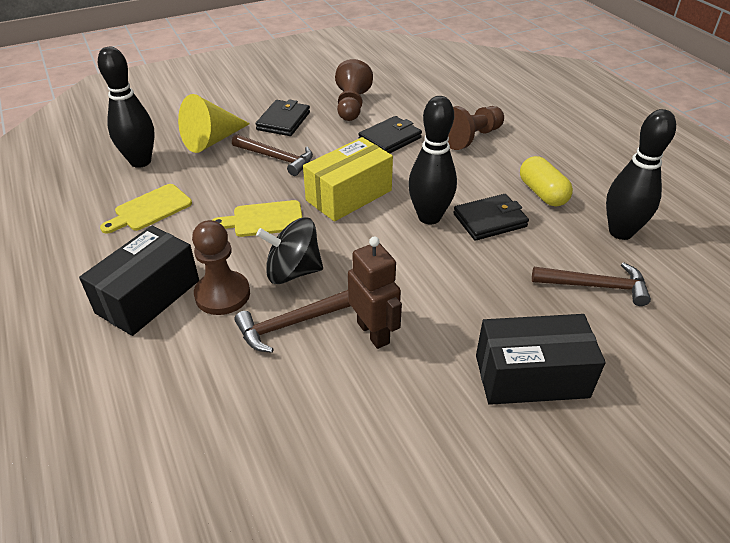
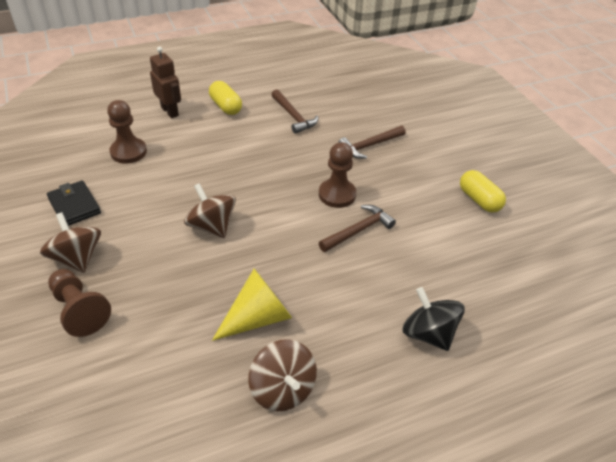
black bowling pin: 3 -> 0
black box: 2 -> 0
black wallet: 3 -> 1
brown spinning top: 0 -> 3
yellow box: 1 -> 0
yellow capsule: 1 -> 2
yellow cutting board: 2 -> 0

